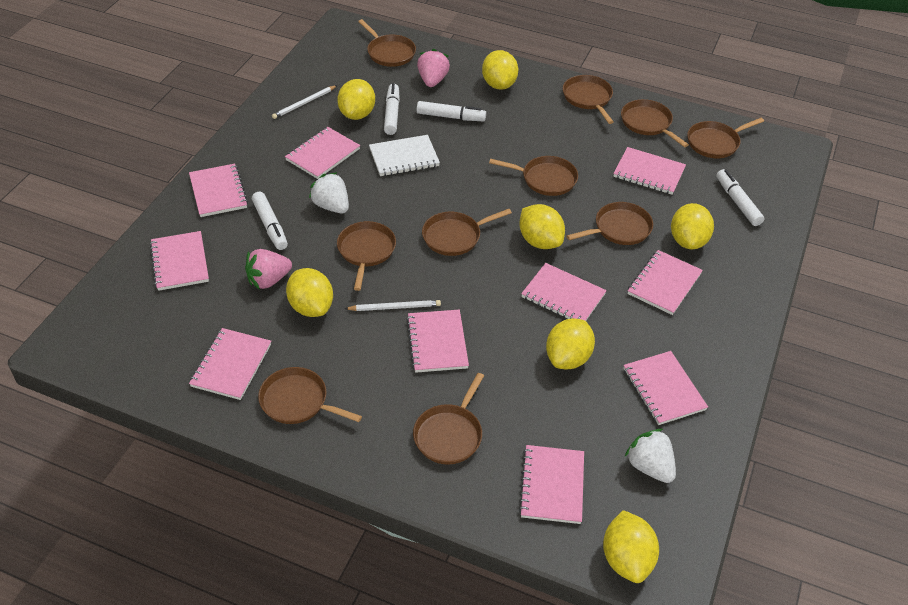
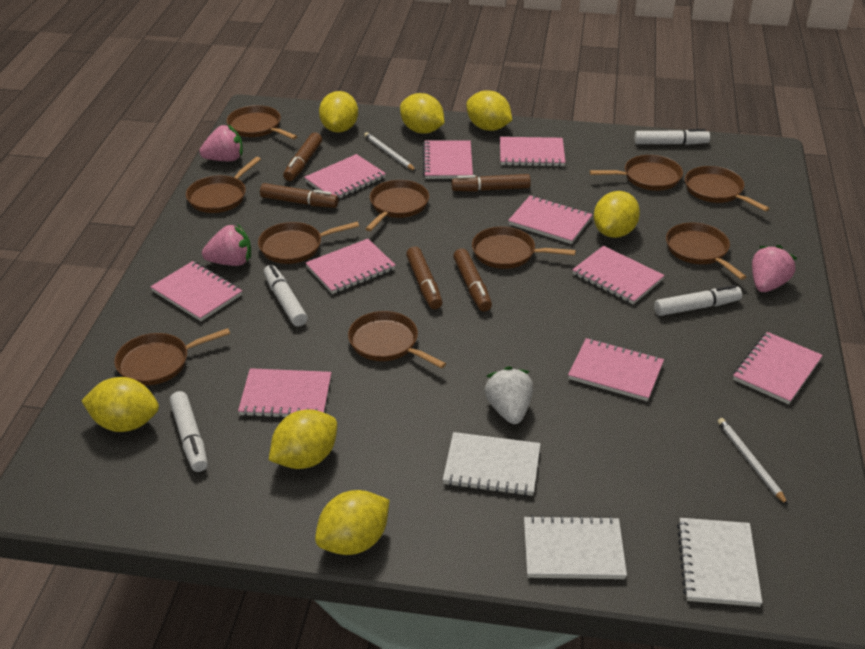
brown marker: 0 -> 5
pink strawberry: 2 -> 3
white notebook: 1 -> 3
white strawberry: 2 -> 1

